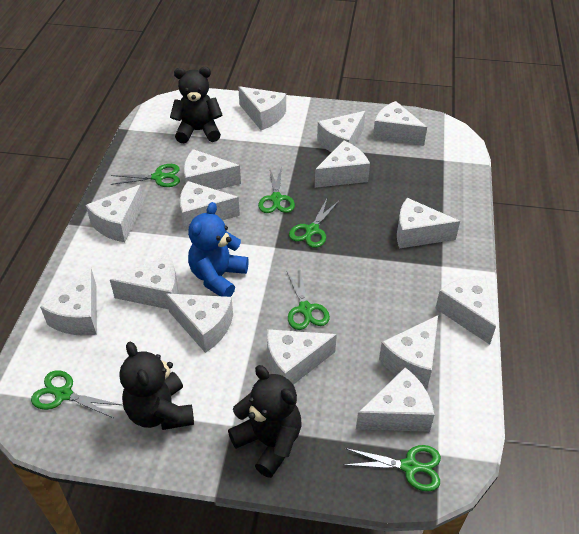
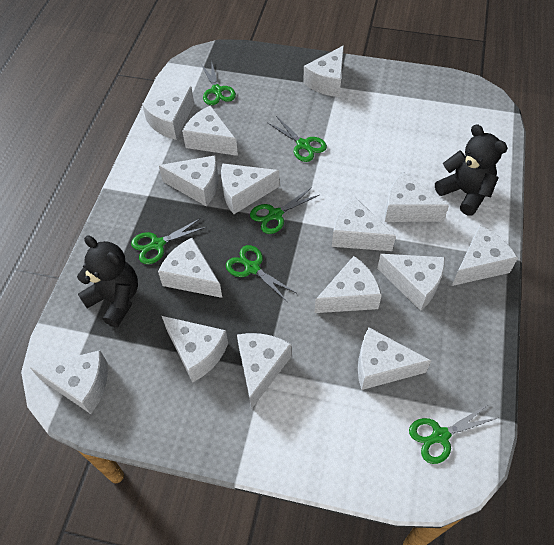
black teddy bear: 3 -> 2
blue teddy bear: 1 -> 0

